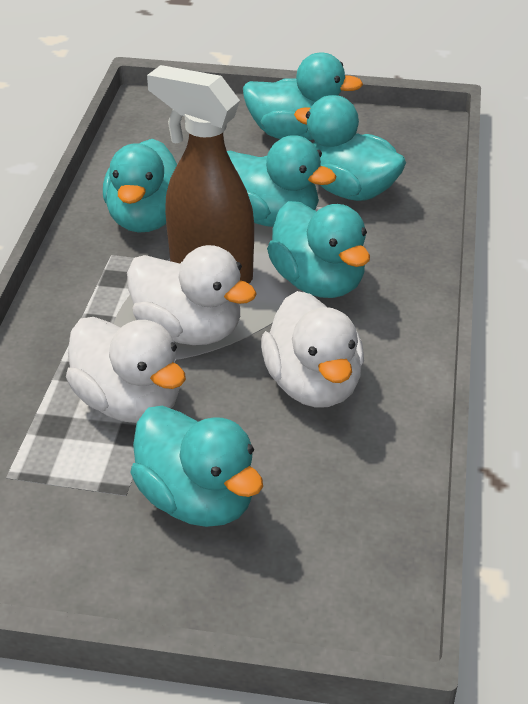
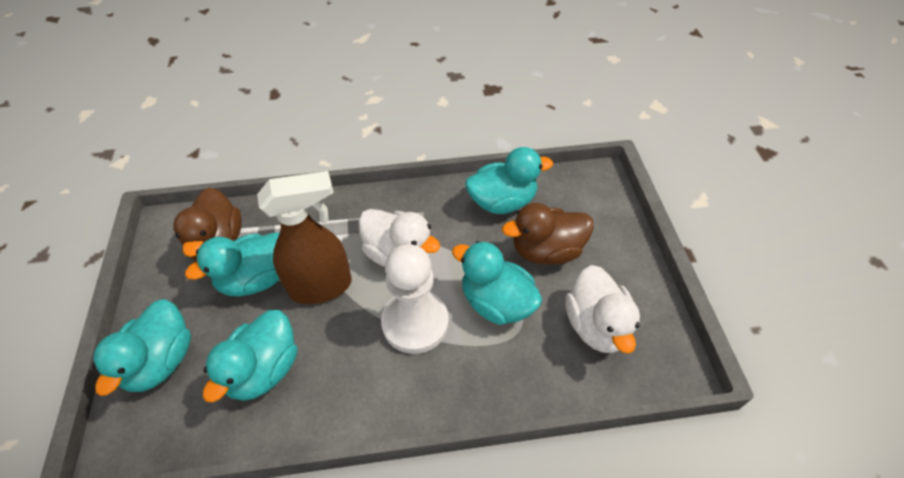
brown duck: 0 -> 2
turquoise duck: 6 -> 5
white duck: 3 -> 2
white pawn: 0 -> 1

